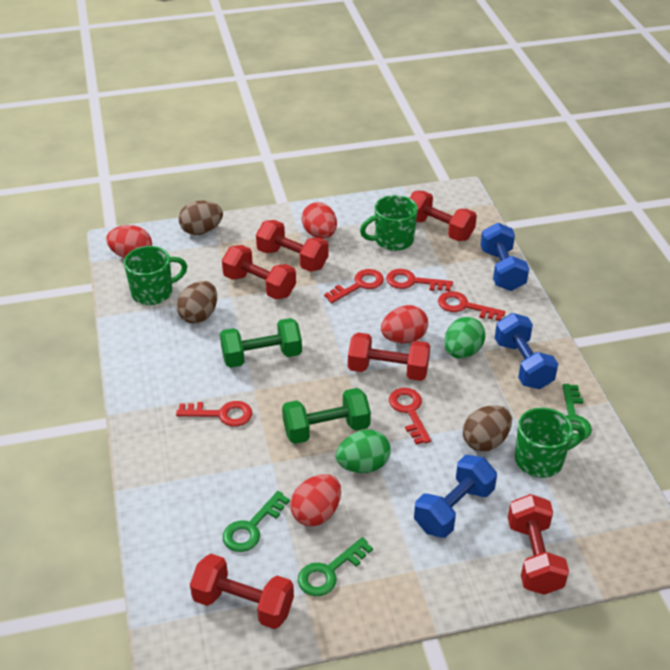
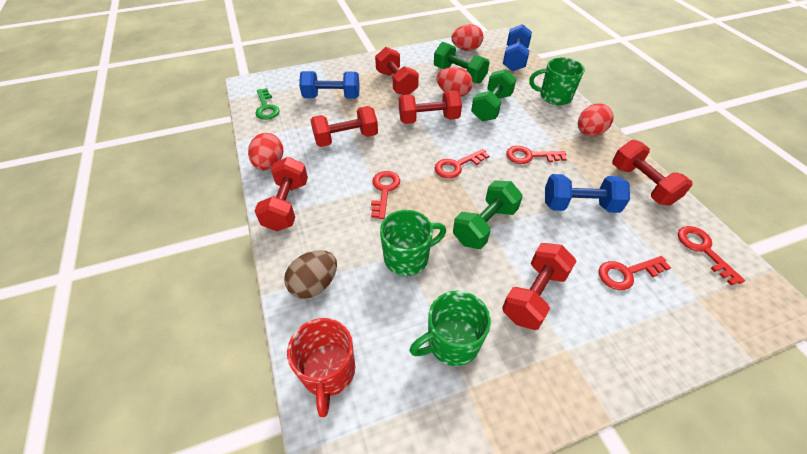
brown egg: 3 -> 1
green dumbbell: 2 -> 3
green egg: 2 -> 0
green key: 3 -> 1
red mug: 0 -> 1

